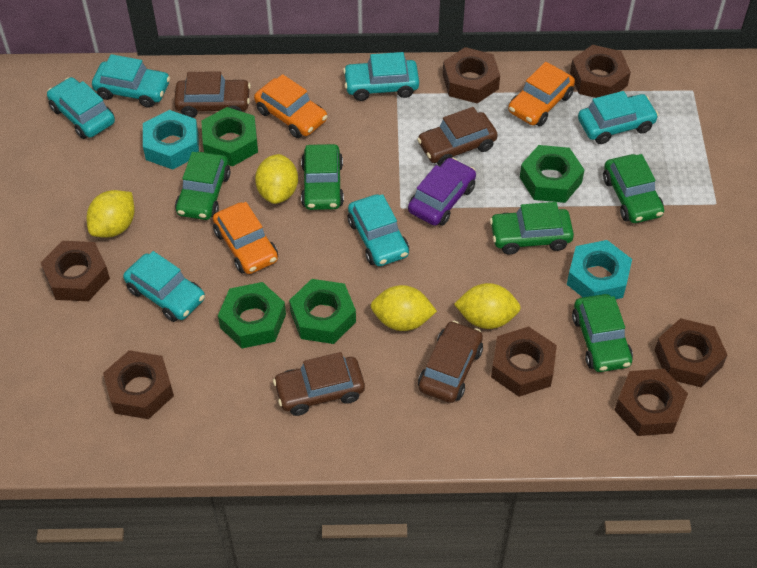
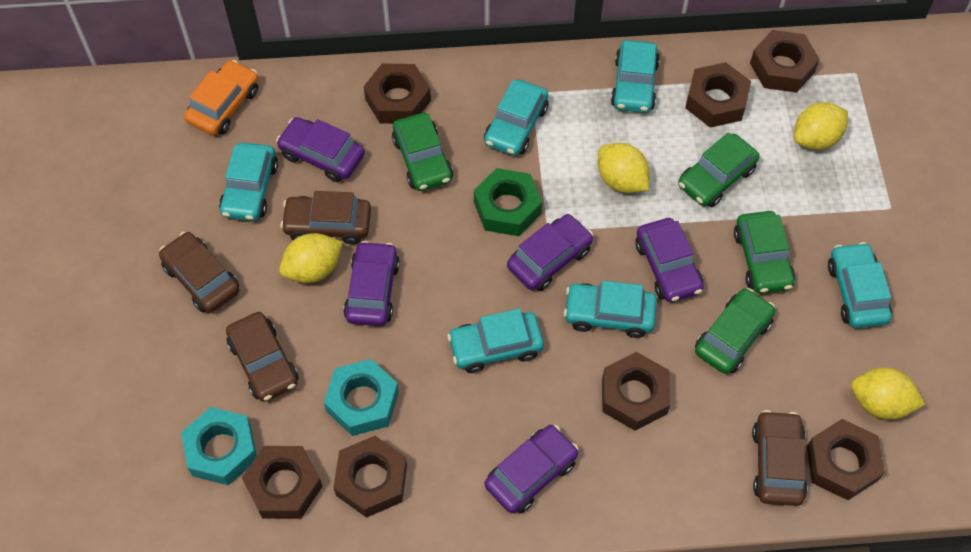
green car: 5 -> 4
green nut: 4 -> 1
orange car: 3 -> 1
purple car: 1 -> 5

